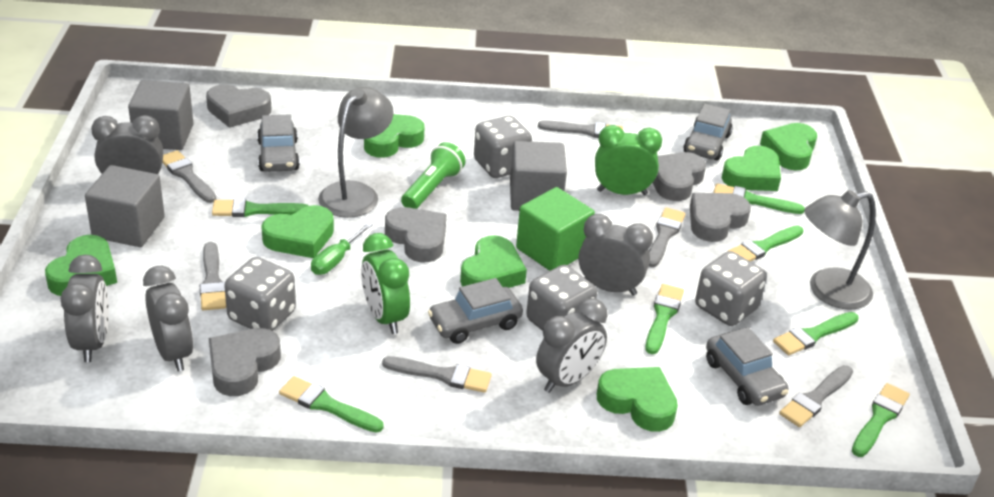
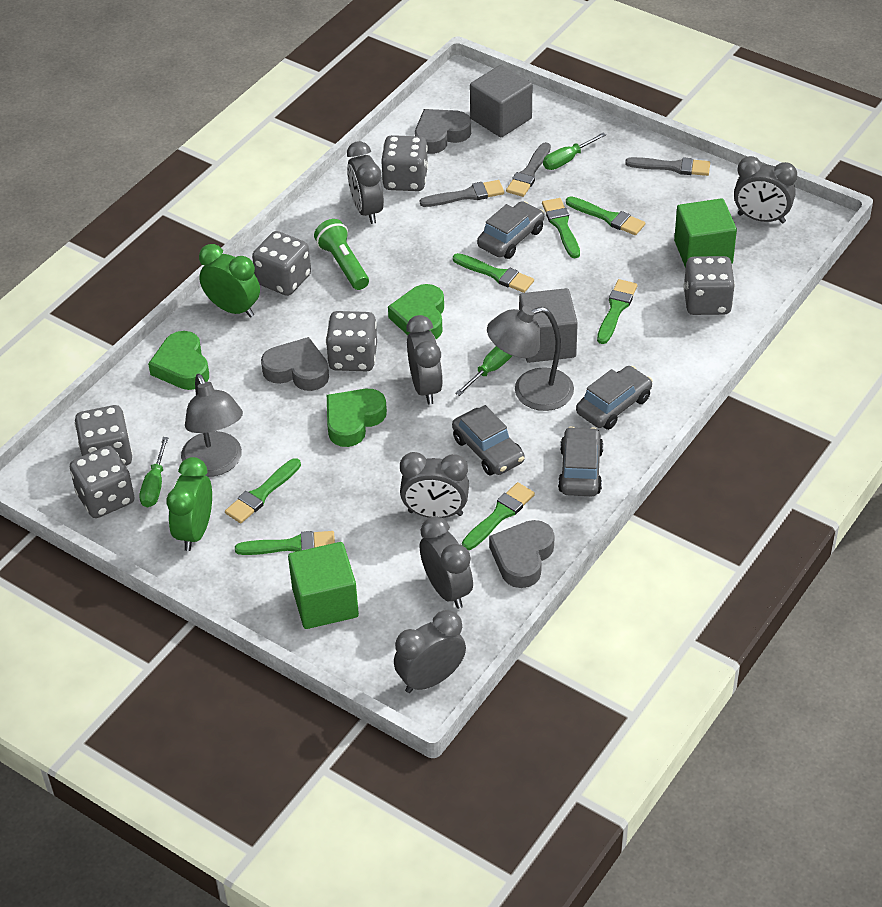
green cube: 1 -> 2
green heart: 7 -> 3
green screwdriver: 1 -> 3
grey brush: 6 -> 3
grey clock: 5 -> 6
grey cube: 3 -> 2
grey dice: 4 -> 6
grey heart: 5 -> 3

